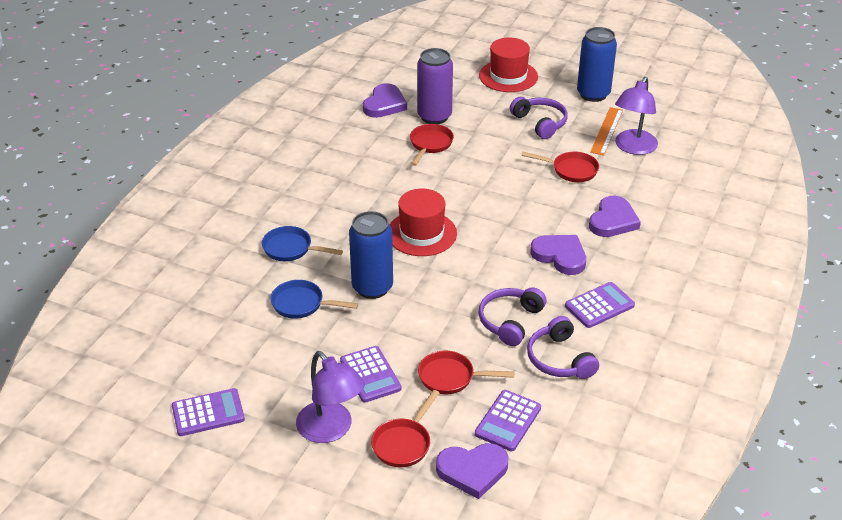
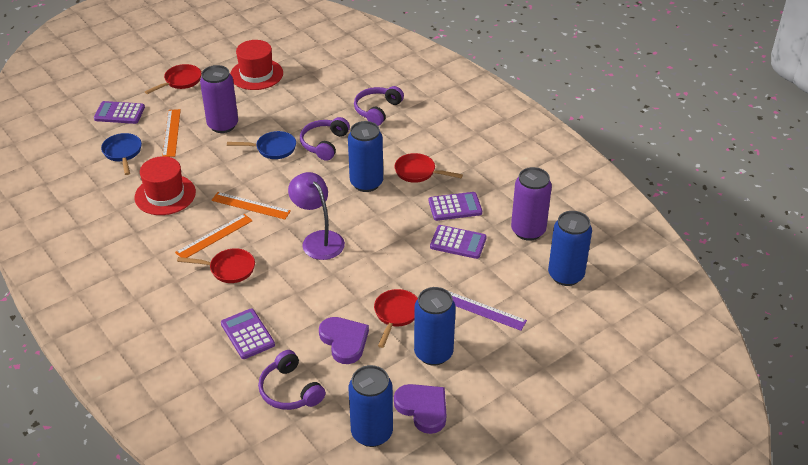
blue can: 2 -> 4
orange ruler: 1 -> 3
purple can: 1 -> 2
purple heart: 4 -> 2
purple lamp: 2 -> 1
purple ruler: 0 -> 1

